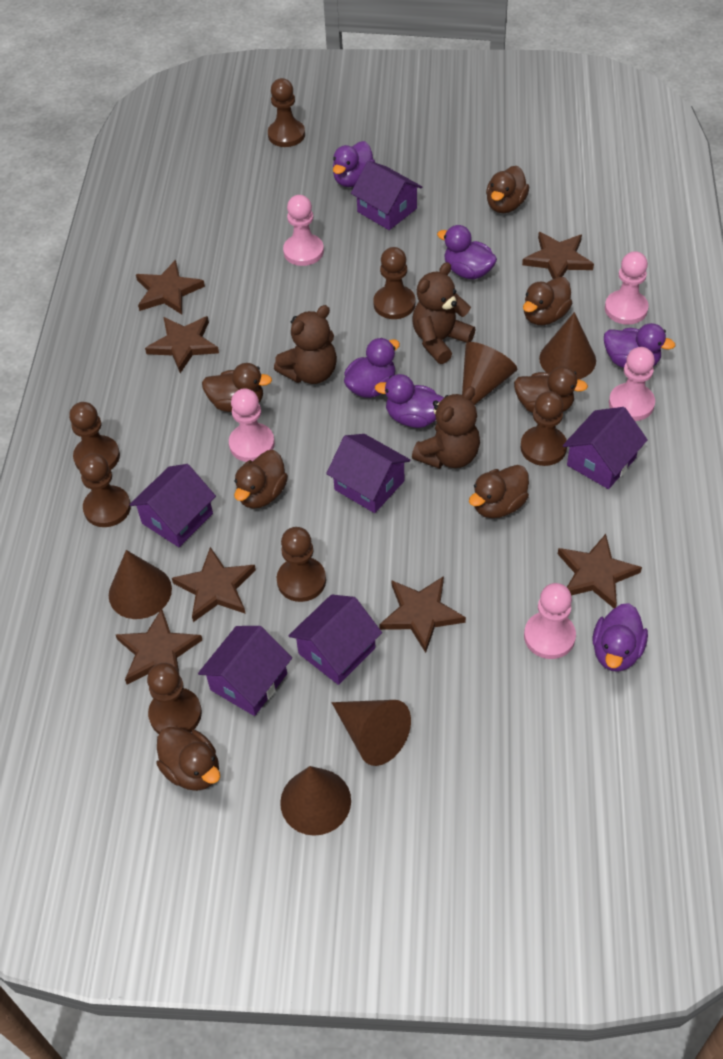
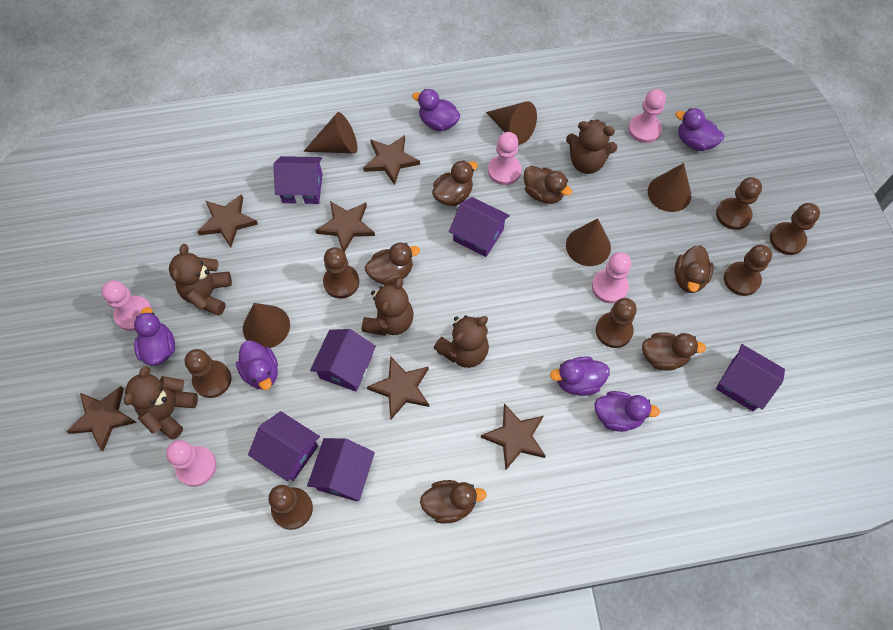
brown duck: 7 -> 6
brown star: 7 -> 6
brown teddy bear: 3 -> 5

